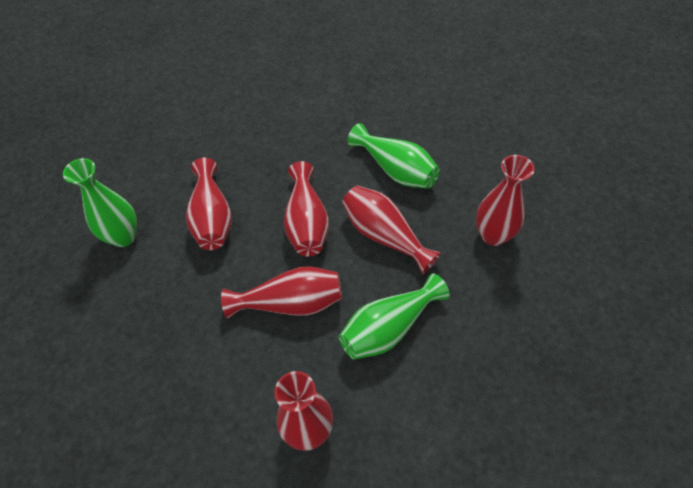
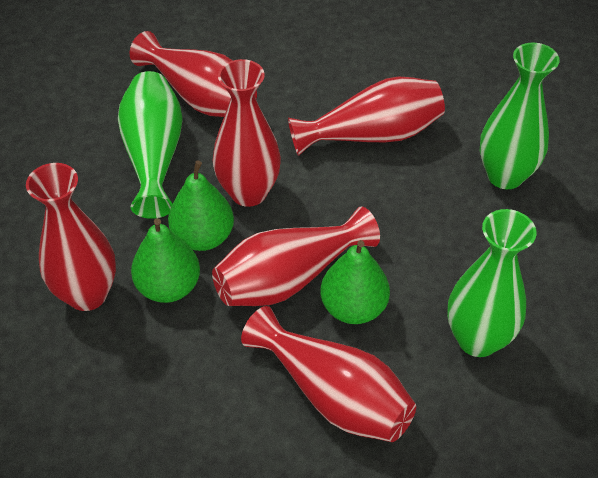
green pear: 0 -> 3

